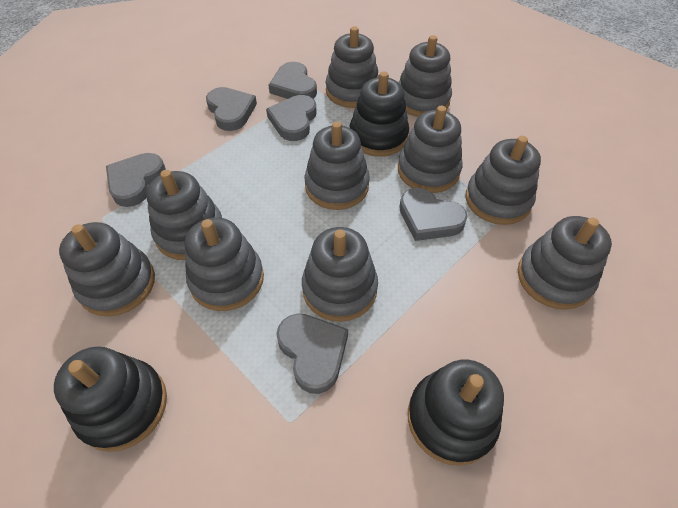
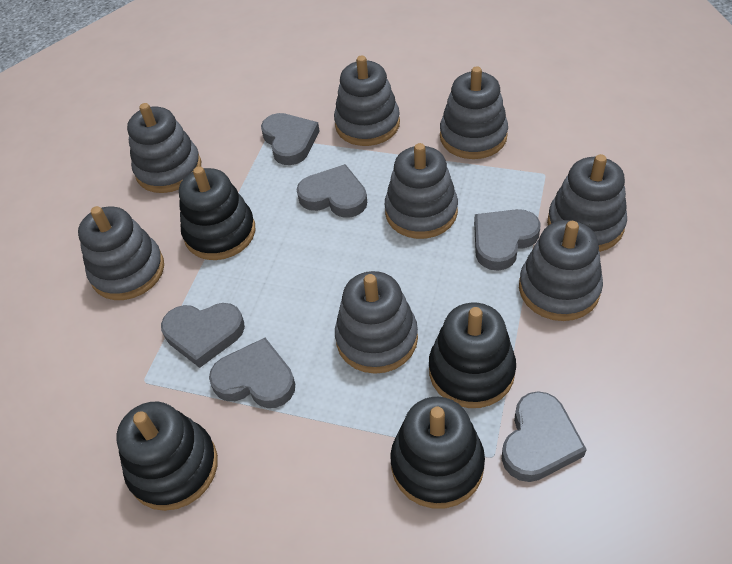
black stacking toy: 3 -> 4
grey stacking toy: 10 -> 8

